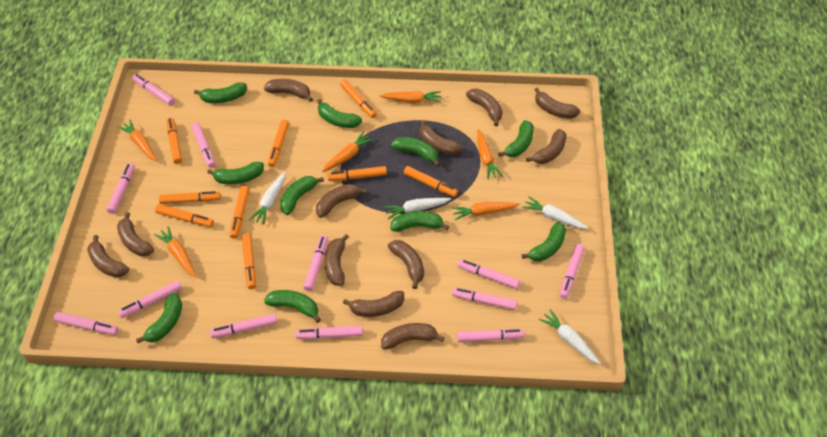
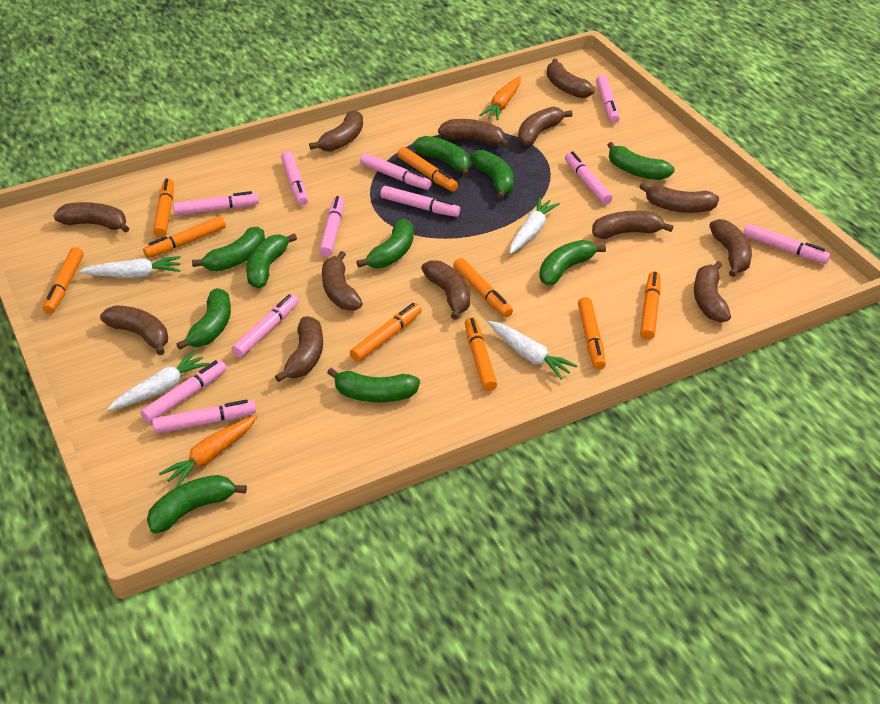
brown banana: 12 -> 13
orange carrot: 6 -> 2
pink marker: 12 -> 11

